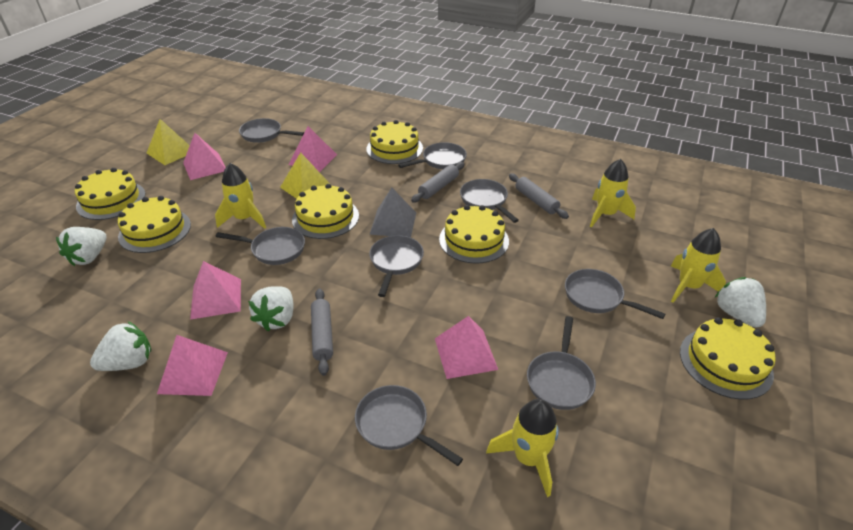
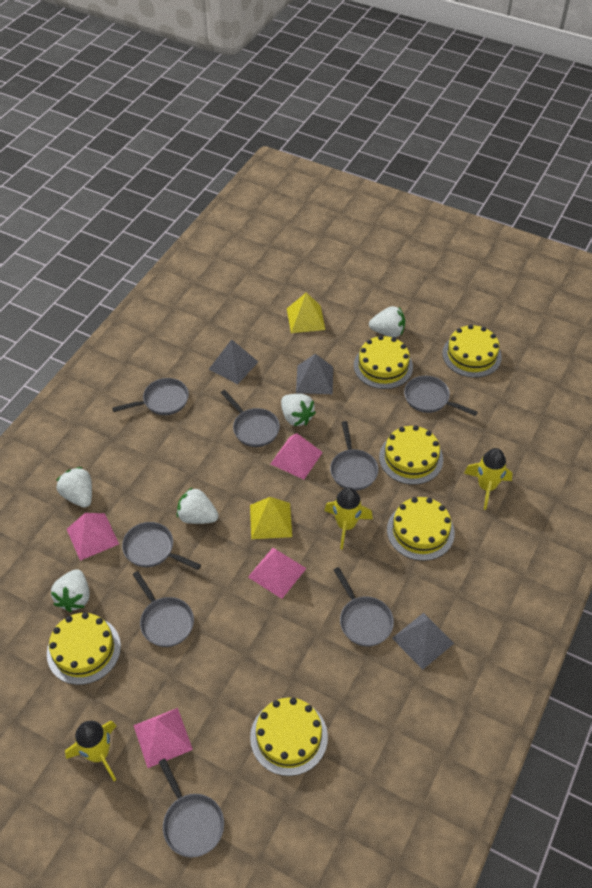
grey pyramid: 1 -> 3
grey rolling pin: 3 -> 0
pink pyramid: 5 -> 4
white strawberry: 4 -> 5
yellow rocket: 4 -> 3

